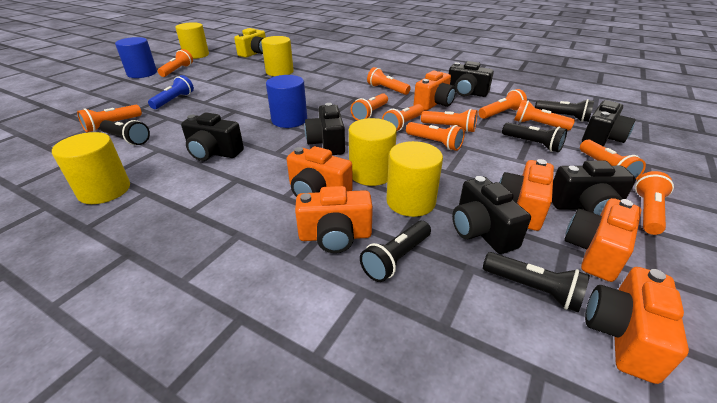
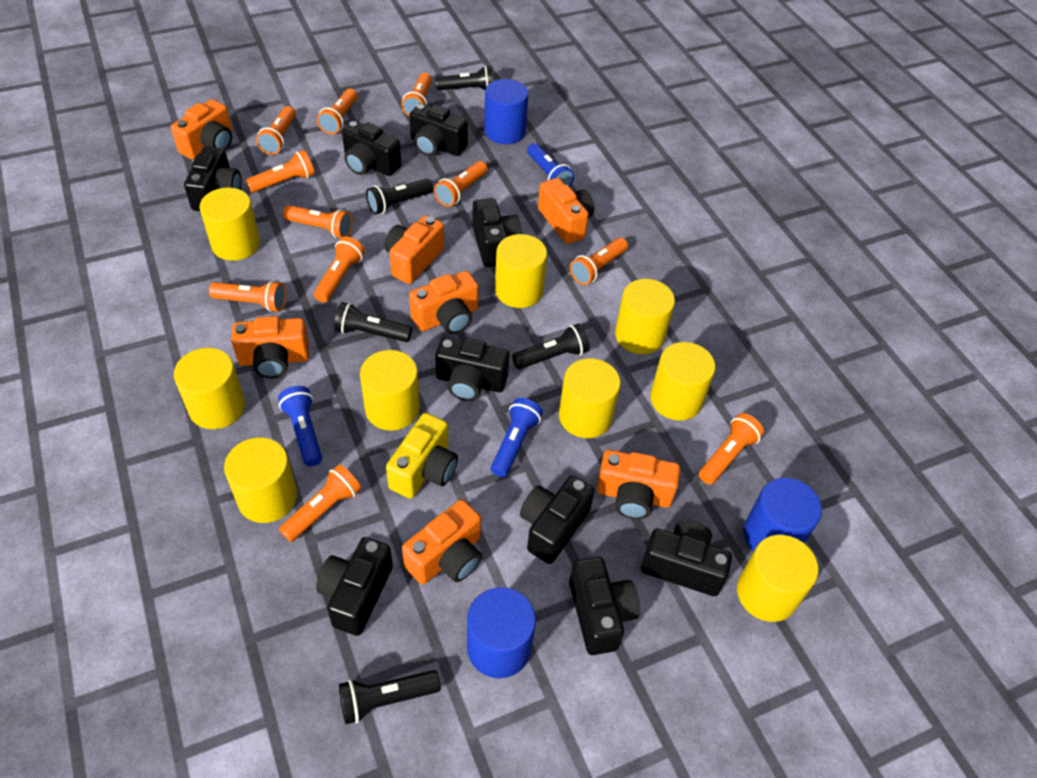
black camera: 6 -> 9
blue cylinder: 2 -> 3
blue flashlight: 1 -> 3
orange camera: 6 -> 7
yellow cylinder: 5 -> 9

